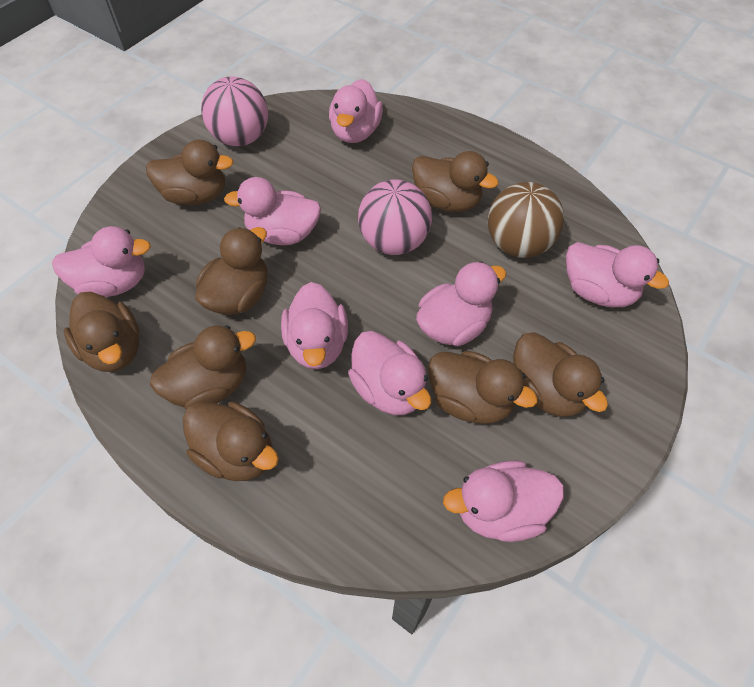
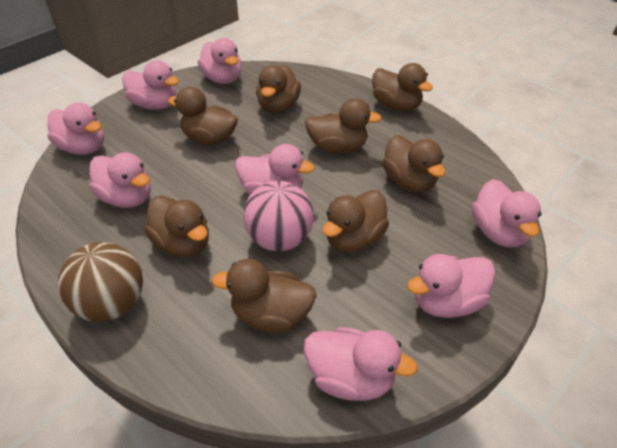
pink ball: 2 -> 1

